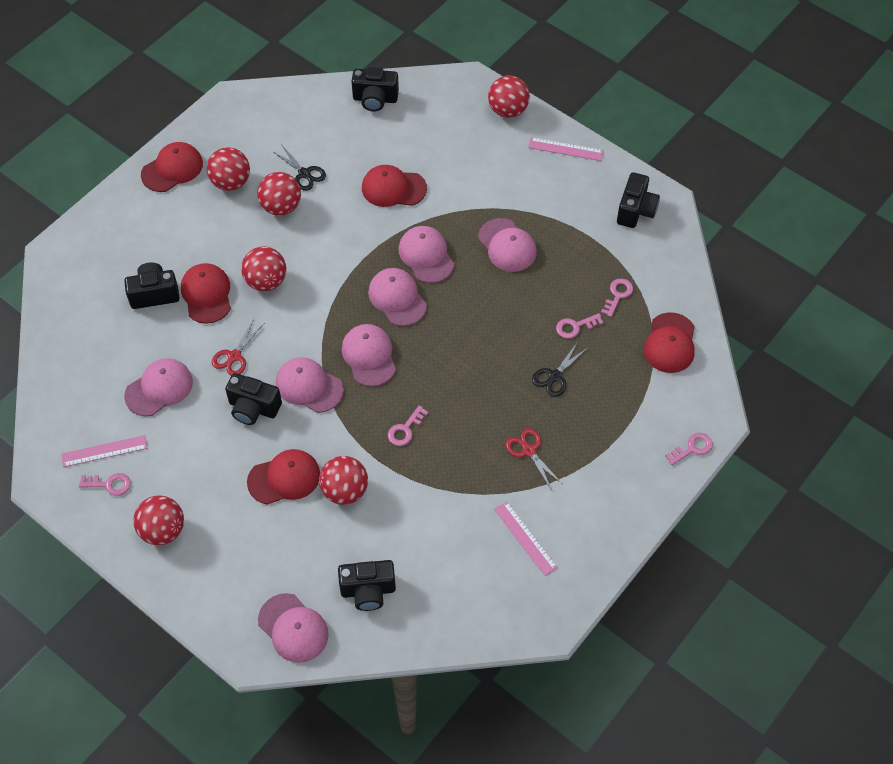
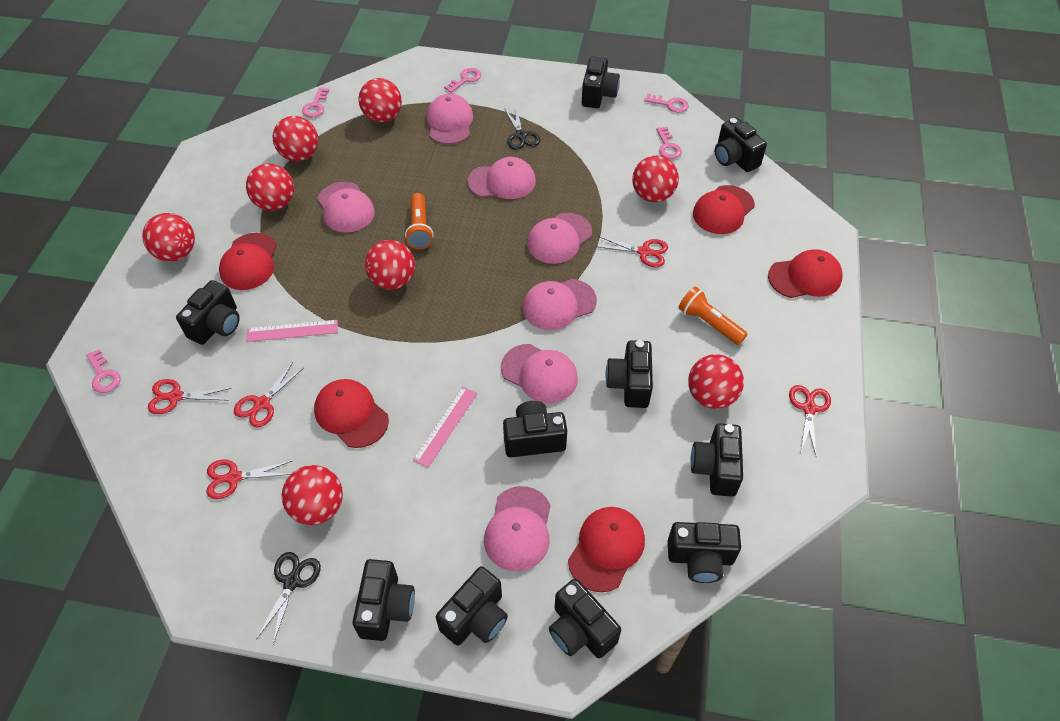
black camera: 5 -> 10
orange flashlight: 0 -> 2
pink ruler: 3 -> 2
red ball: 6 -> 8
red scissors: 2 -> 5

